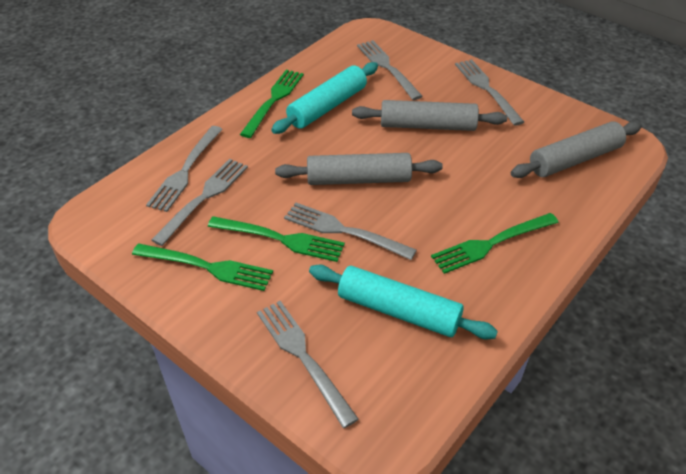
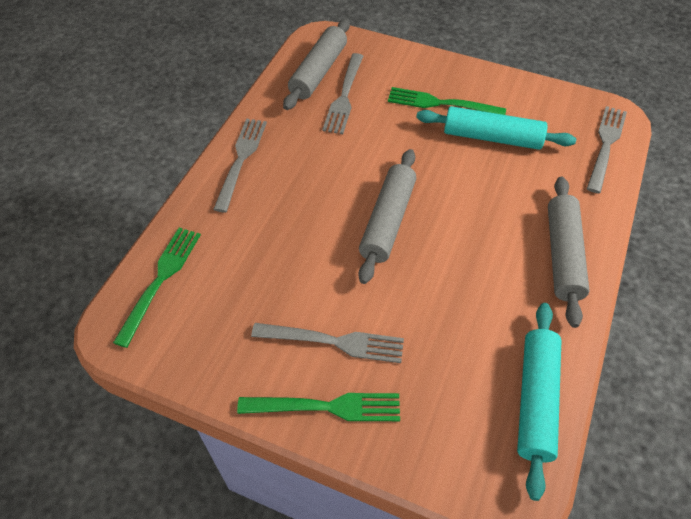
green fork: 4 -> 3
grey fork: 6 -> 4

